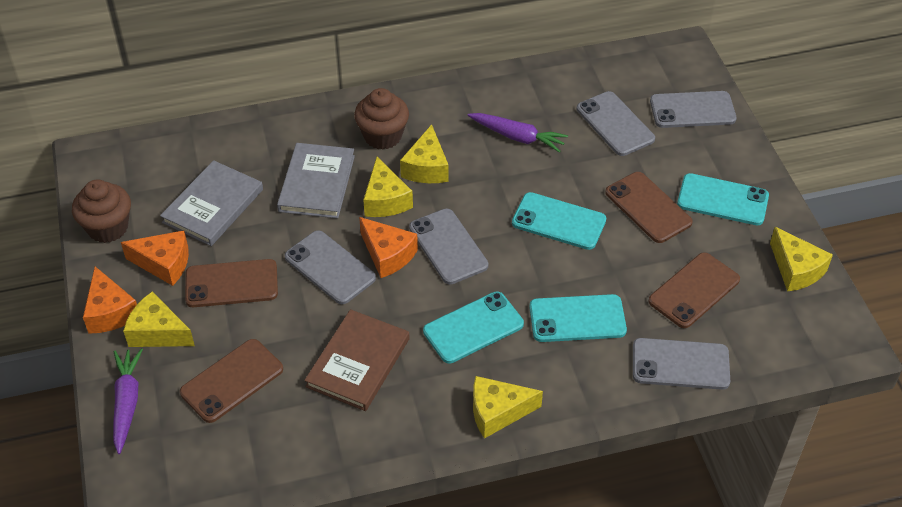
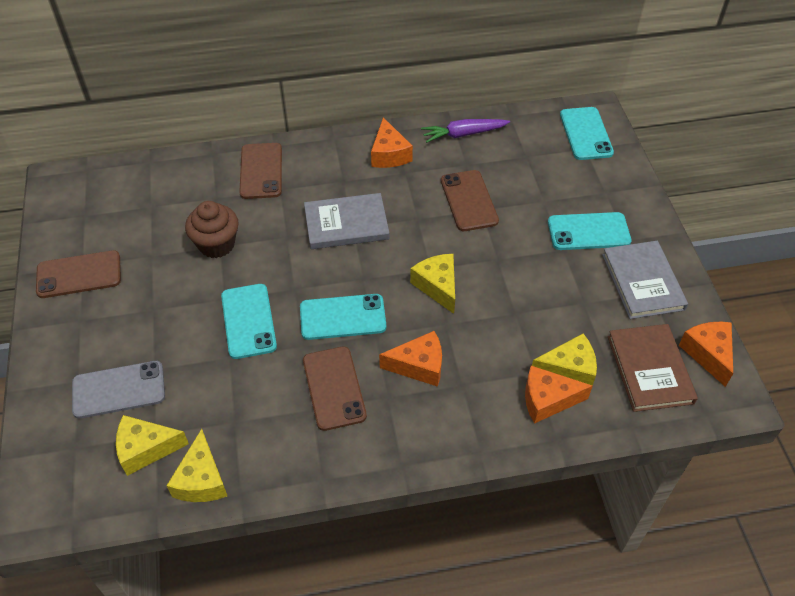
brown cupcake: 2 -> 1
grey phone: 5 -> 1
orange cheese: 3 -> 4
purple carrot: 2 -> 1
yellow cheese: 5 -> 4

